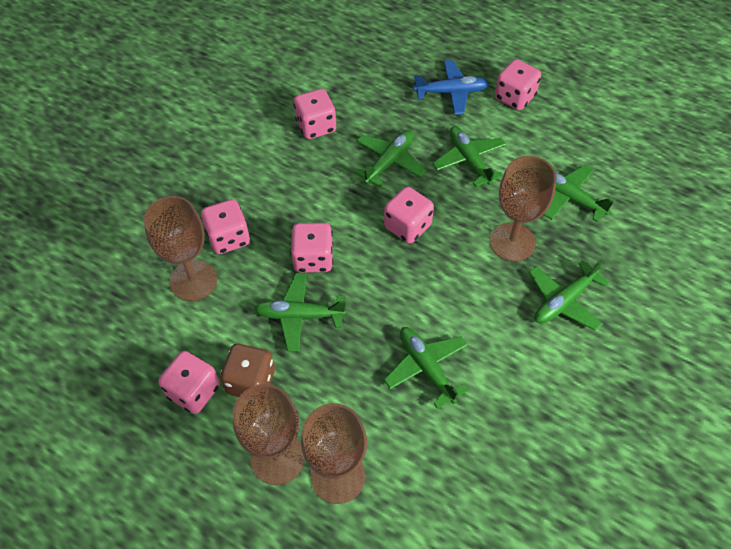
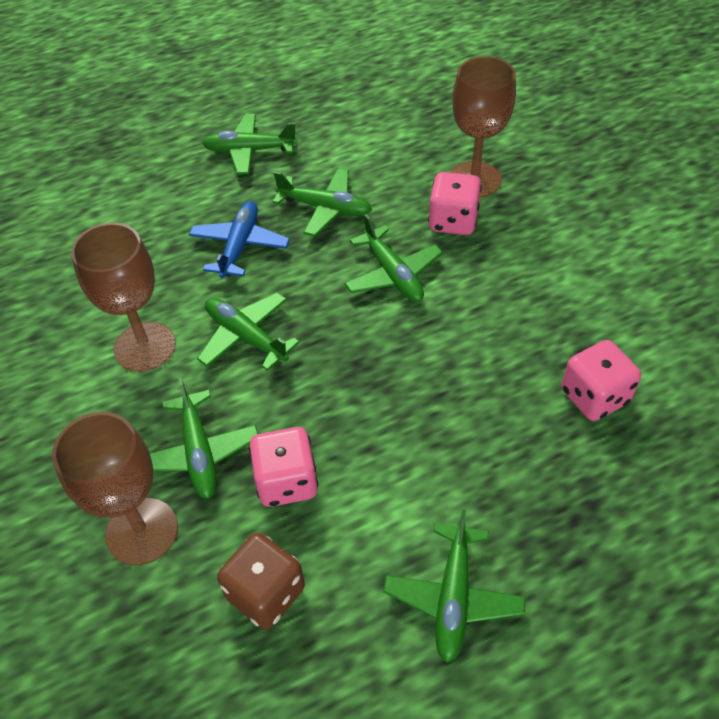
brown goblet: 4 -> 3
pink dice: 6 -> 3

